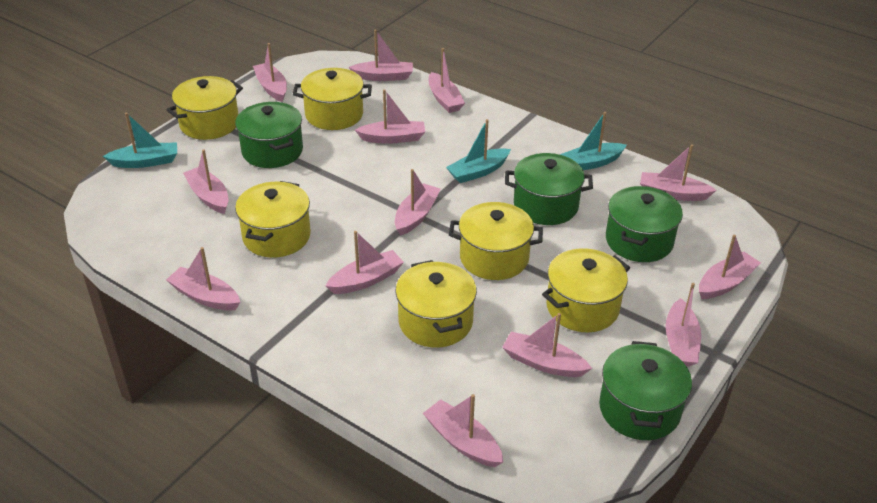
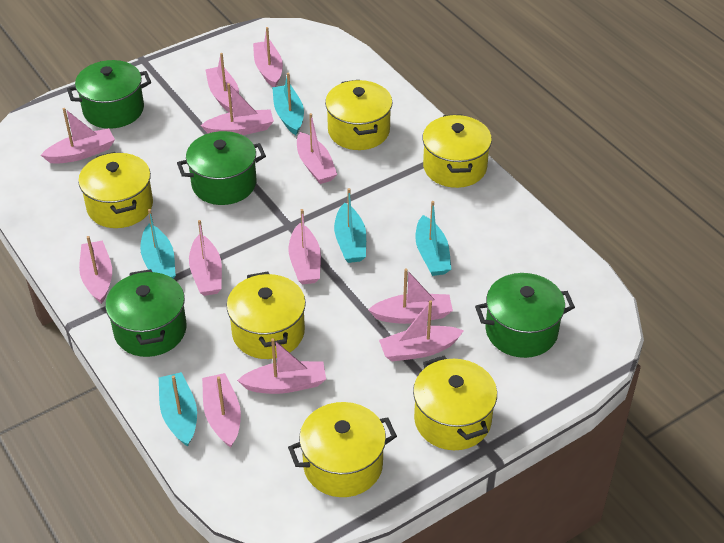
pink boat: 13 -> 12
turquoise boat: 3 -> 5

